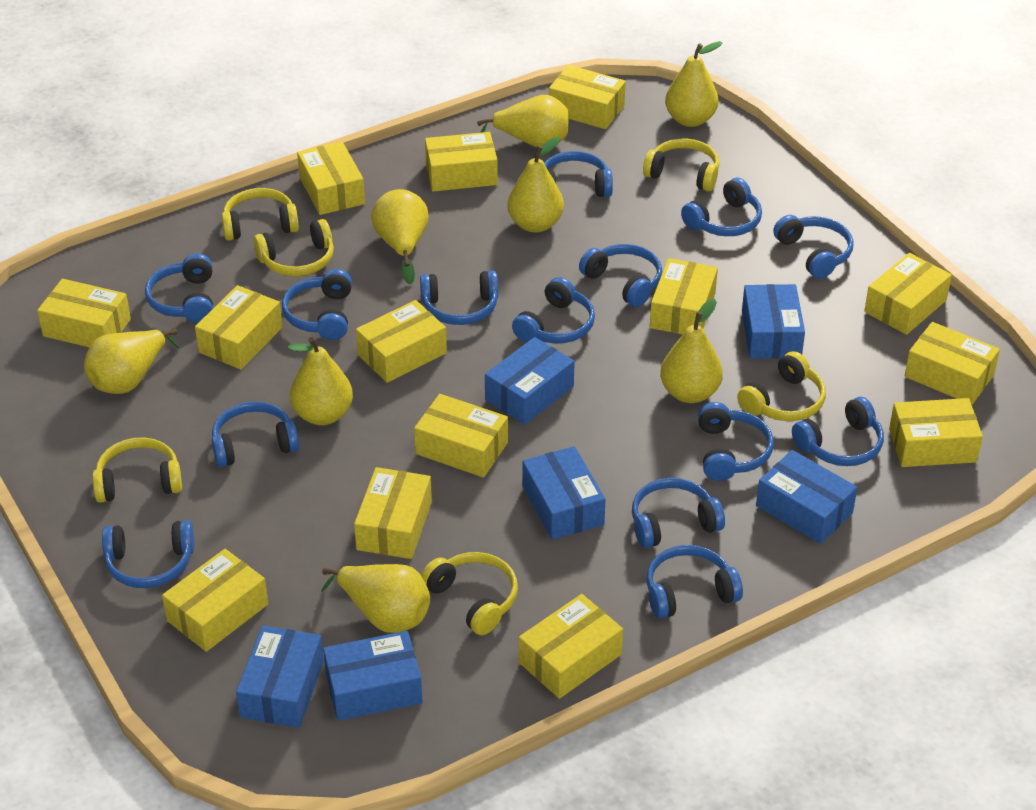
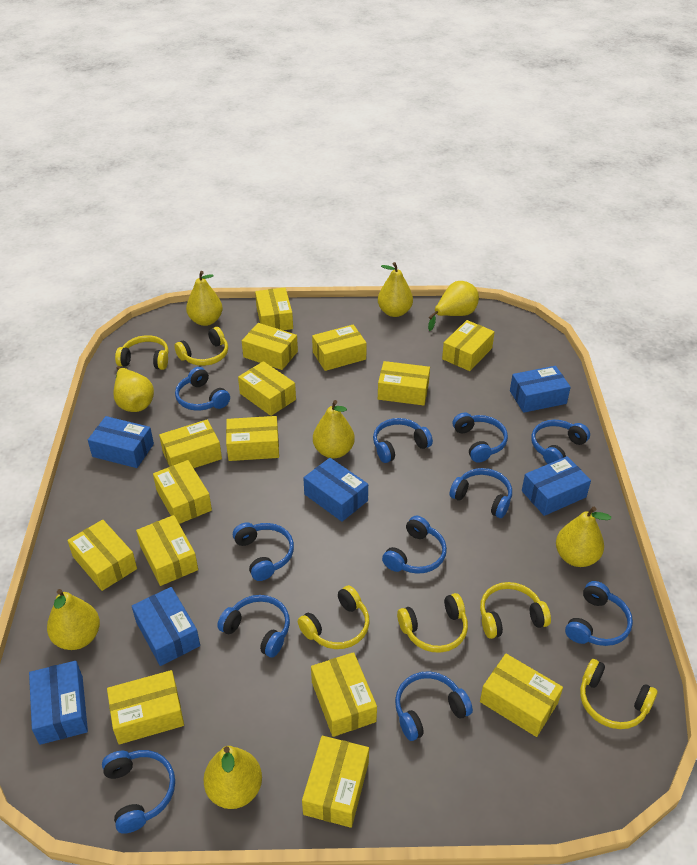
blue headphones: 14 -> 11
yellow box: 14 -> 15

